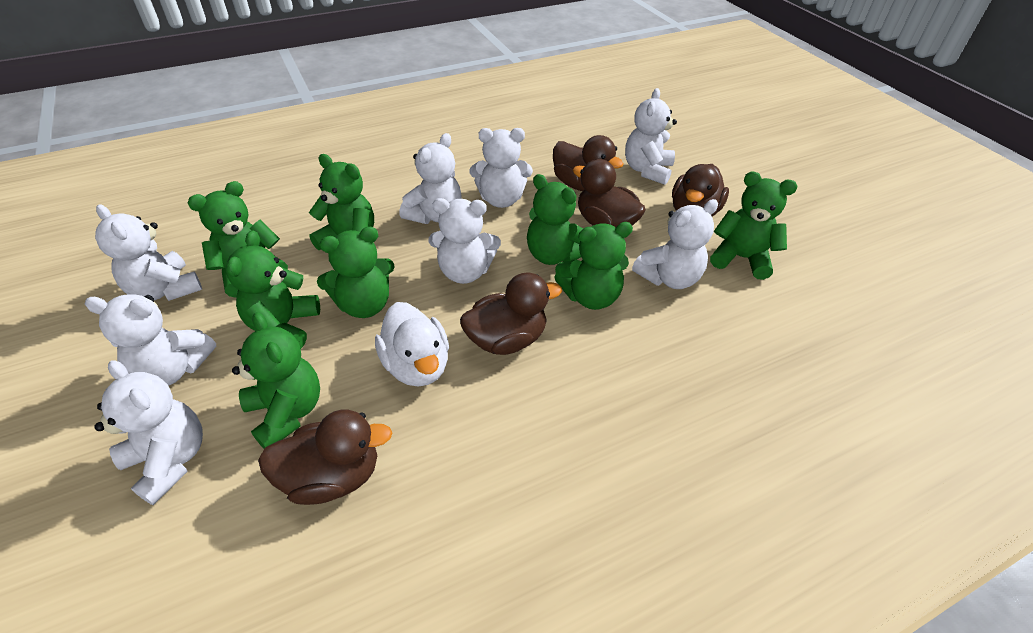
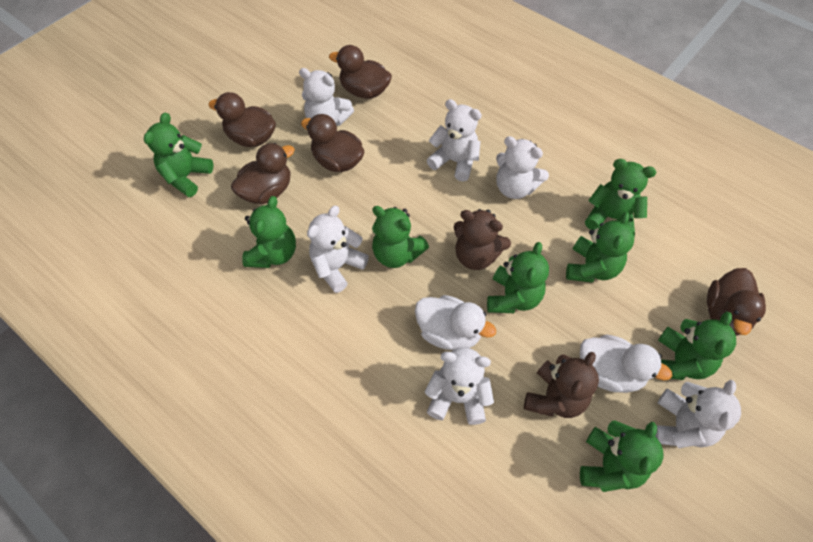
brown teddy bear: 0 -> 2
white duck: 1 -> 2
white teddy bear: 8 -> 6

